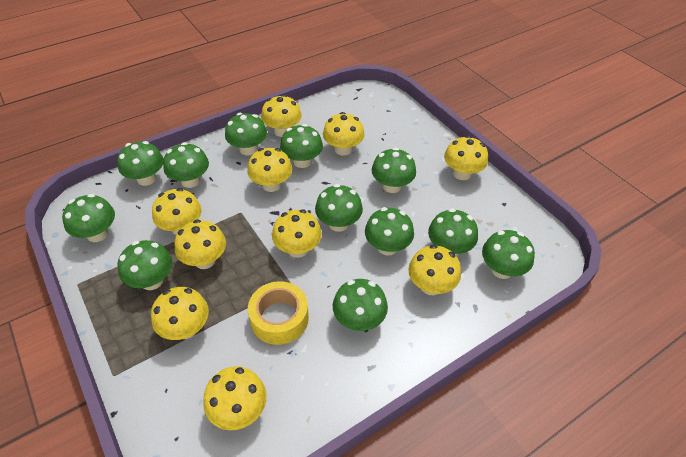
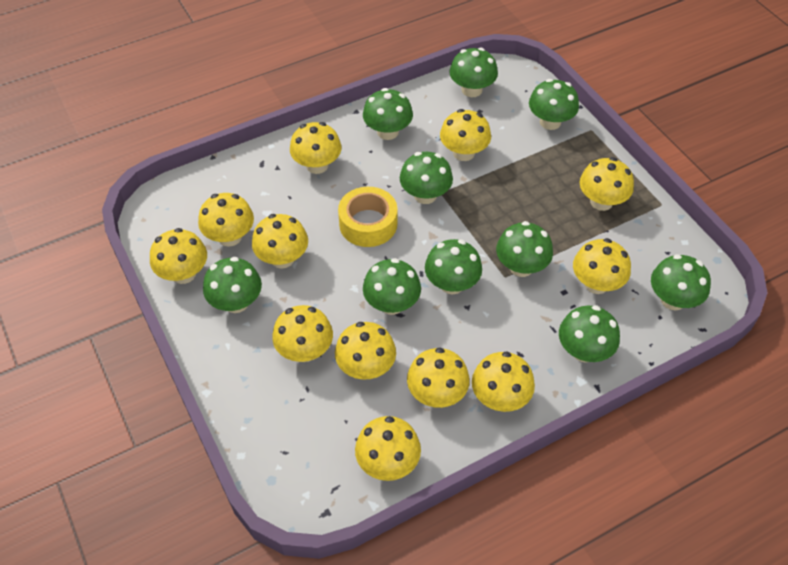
green mushroom: 12 -> 10
yellow mushroom: 10 -> 12

